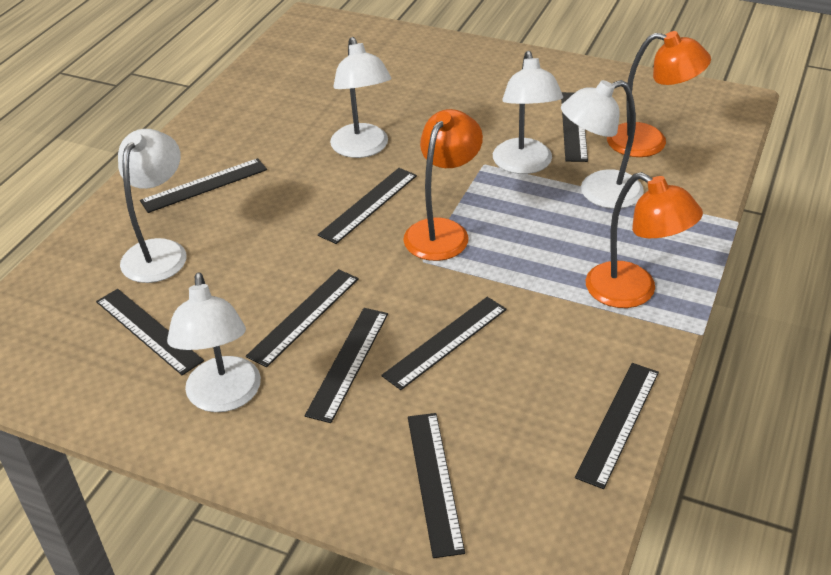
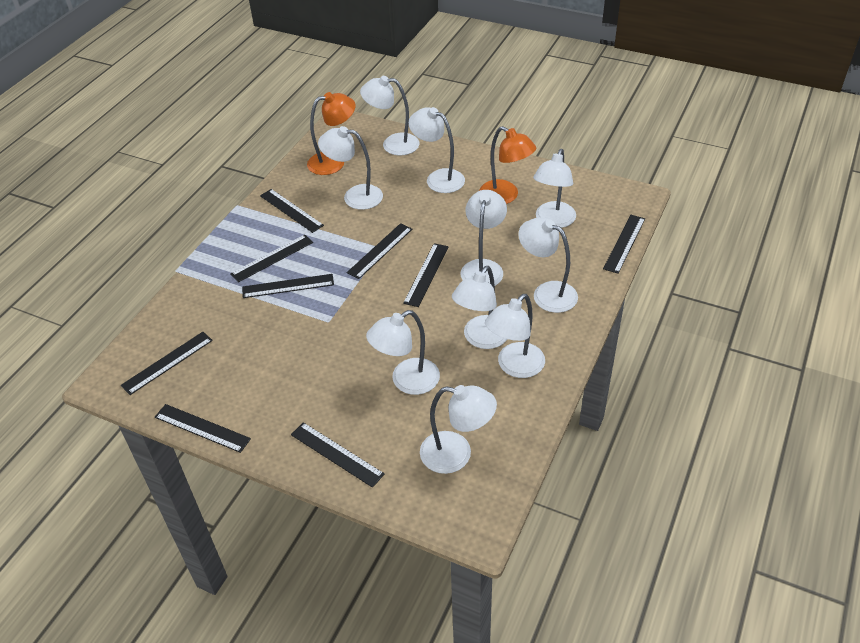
orange lamp: 3 -> 2
white lamp: 5 -> 10

